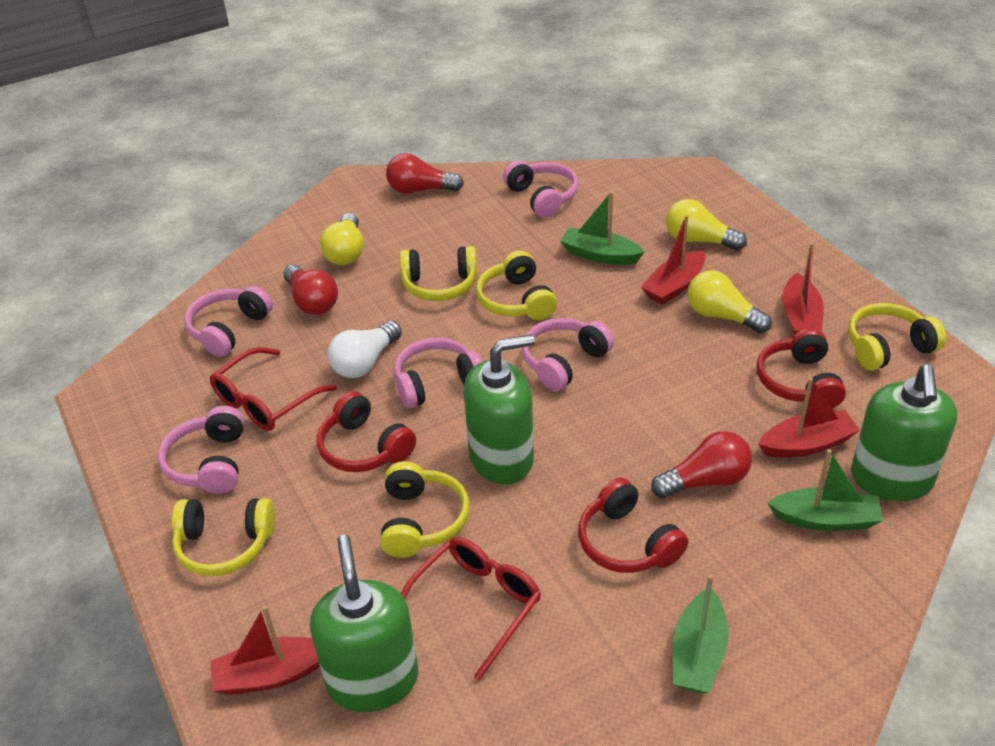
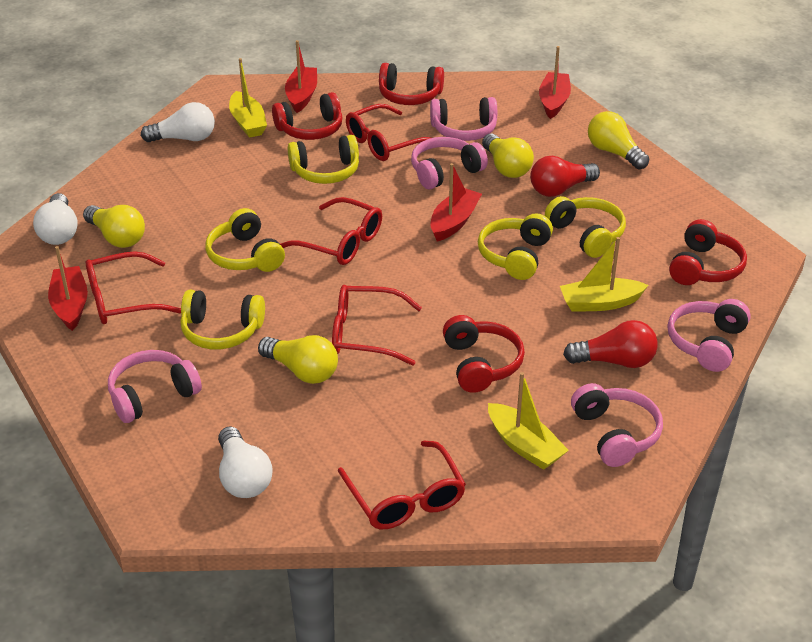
green boat: 3 -> 0
green soap dispenser: 3 -> 0
red glasses: 2 -> 5
red headphones: 3 -> 4
red light bulb: 3 -> 2
white light bulb: 1 -> 3
yellow boat: 0 -> 3
yellow light bulb: 3 -> 4

